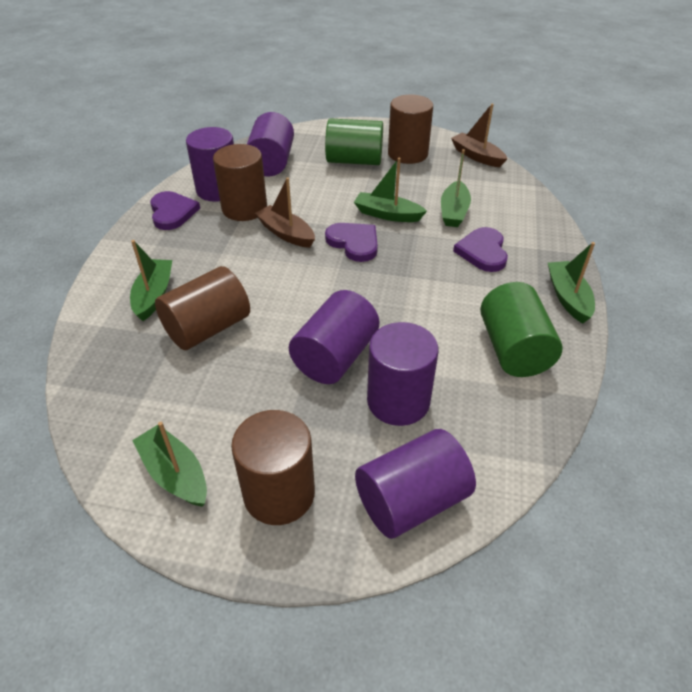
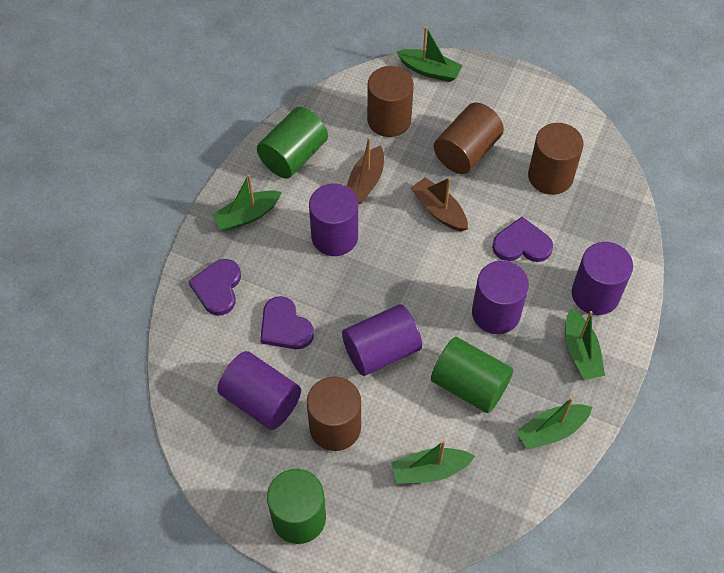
green cylinder: 2 -> 3

